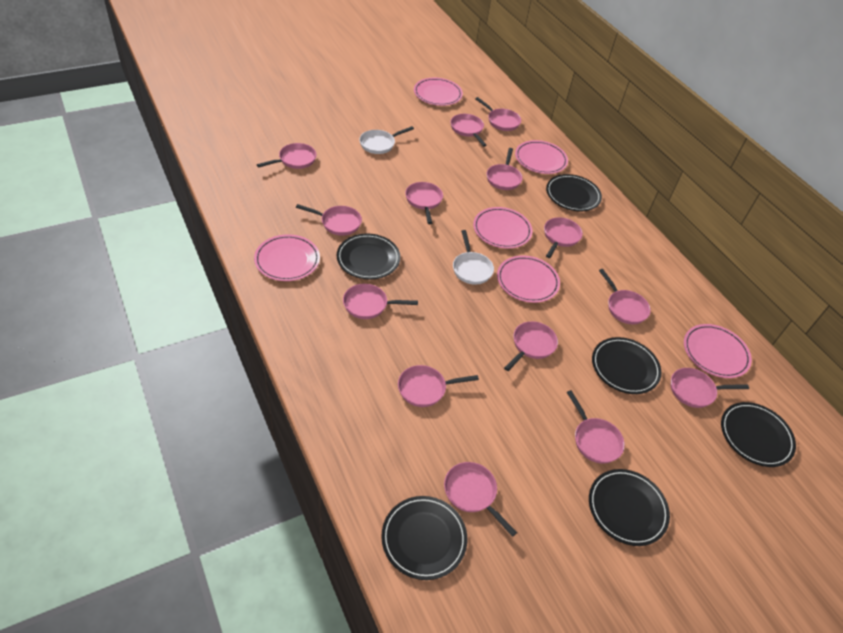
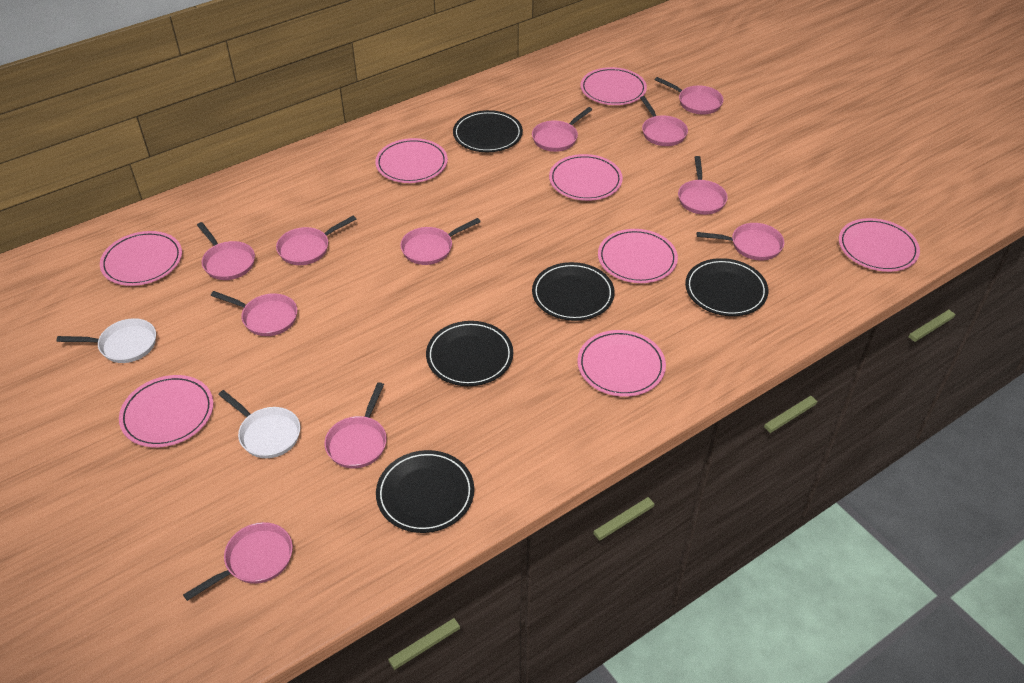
black plate: 6 -> 5
pink pan: 14 -> 11
pink plate: 6 -> 8

